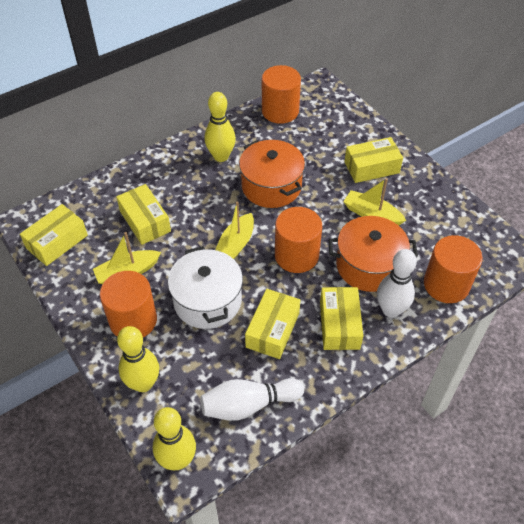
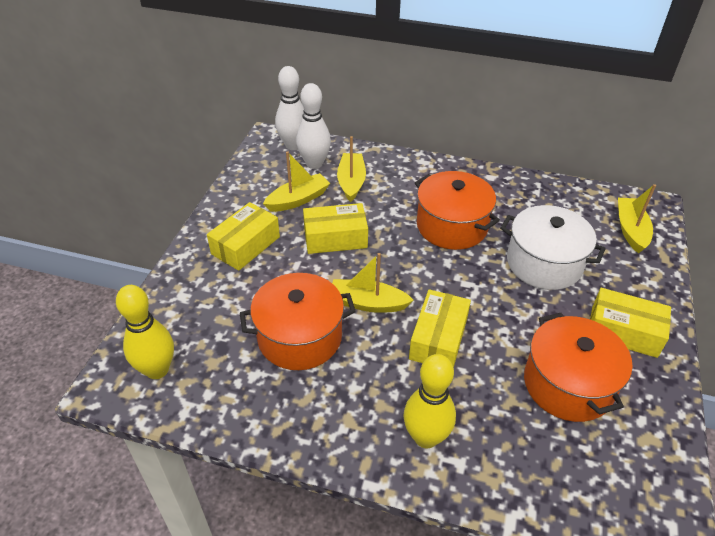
orange cylinder: 4 -> 0
orange pot: 2 -> 3
yellow boat: 3 -> 4
yellow bowling pin: 3 -> 2
yellow box: 5 -> 4

